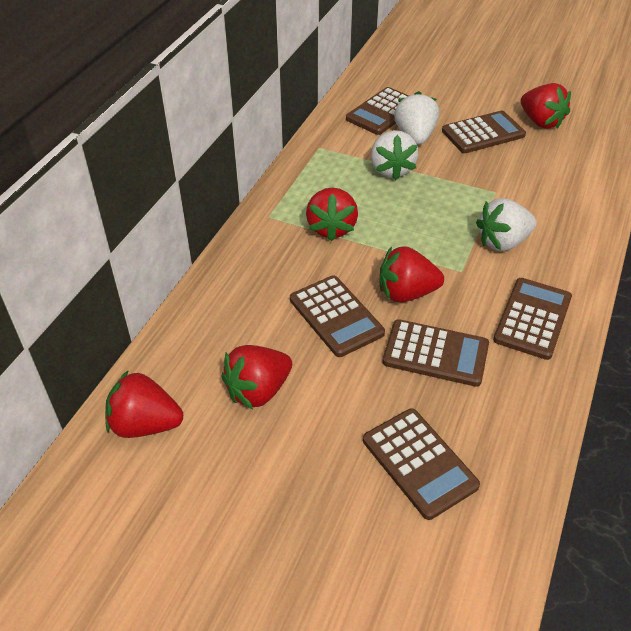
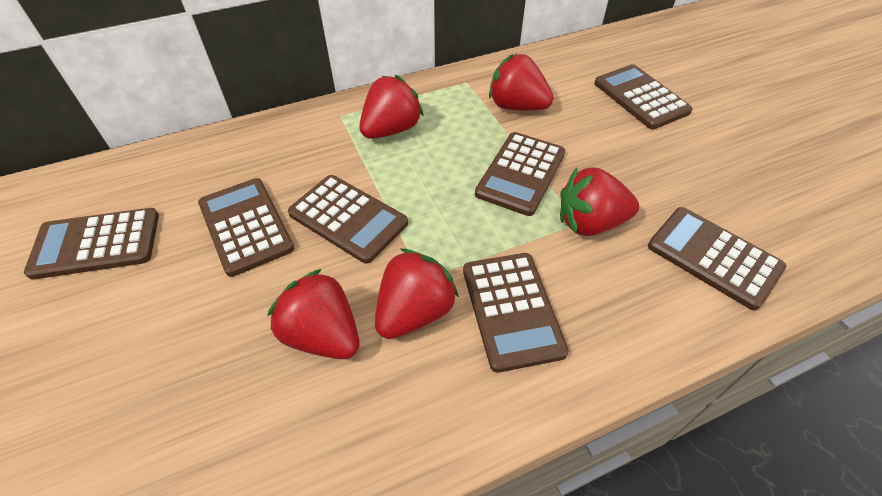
brown calculator: 6 -> 7
white strawberry: 3 -> 0

